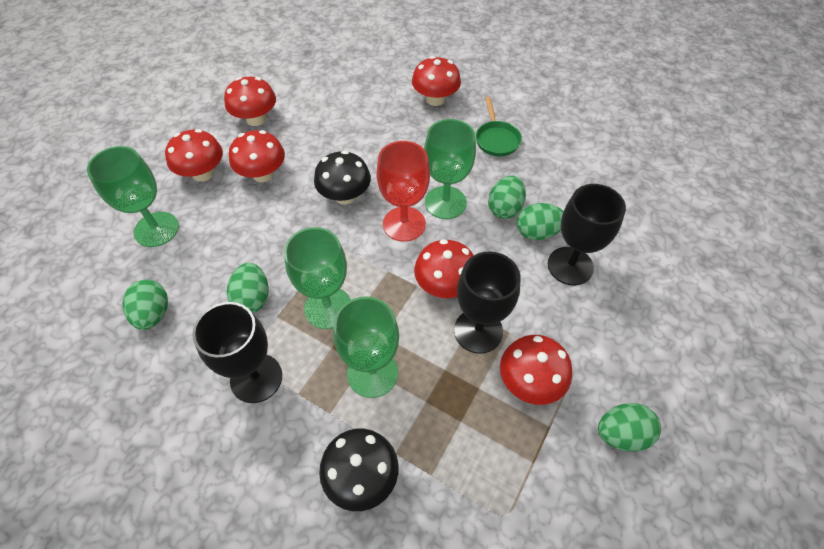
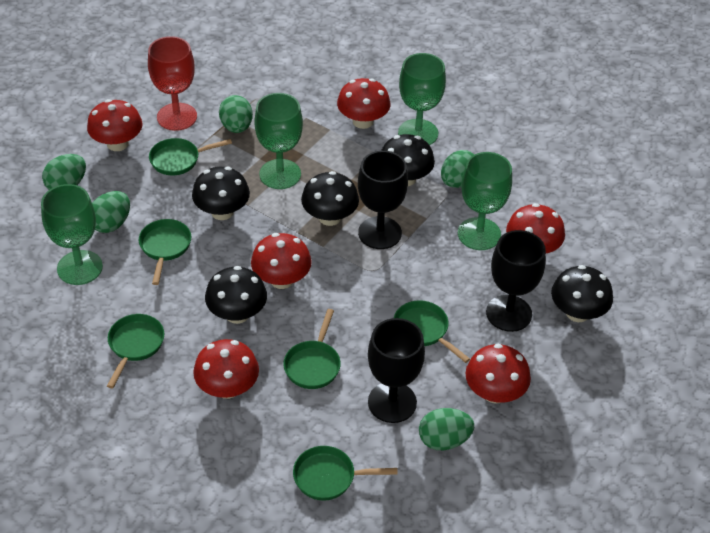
black mushroom: 2 -> 5
green pan: 1 -> 6

